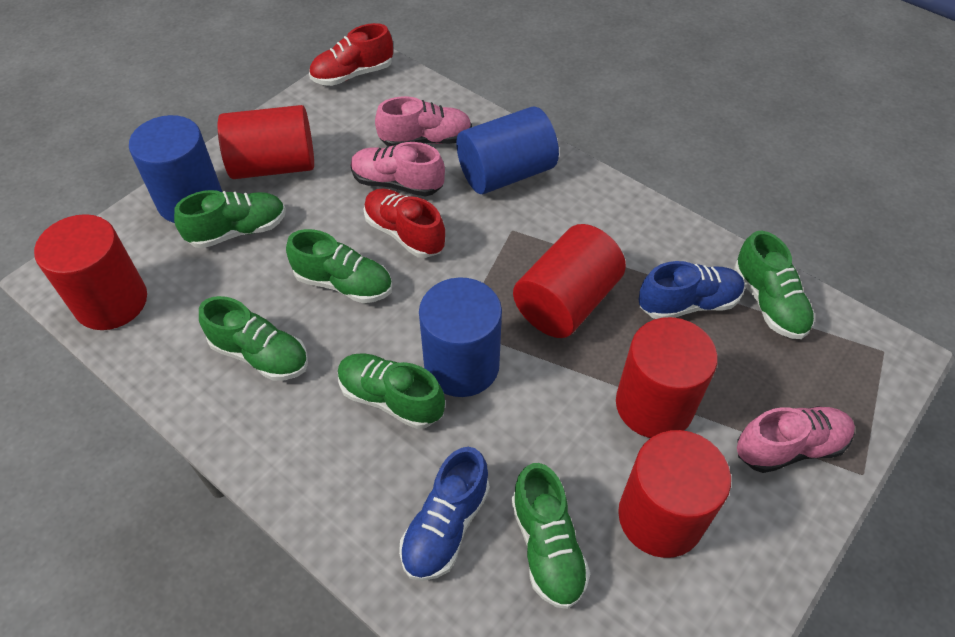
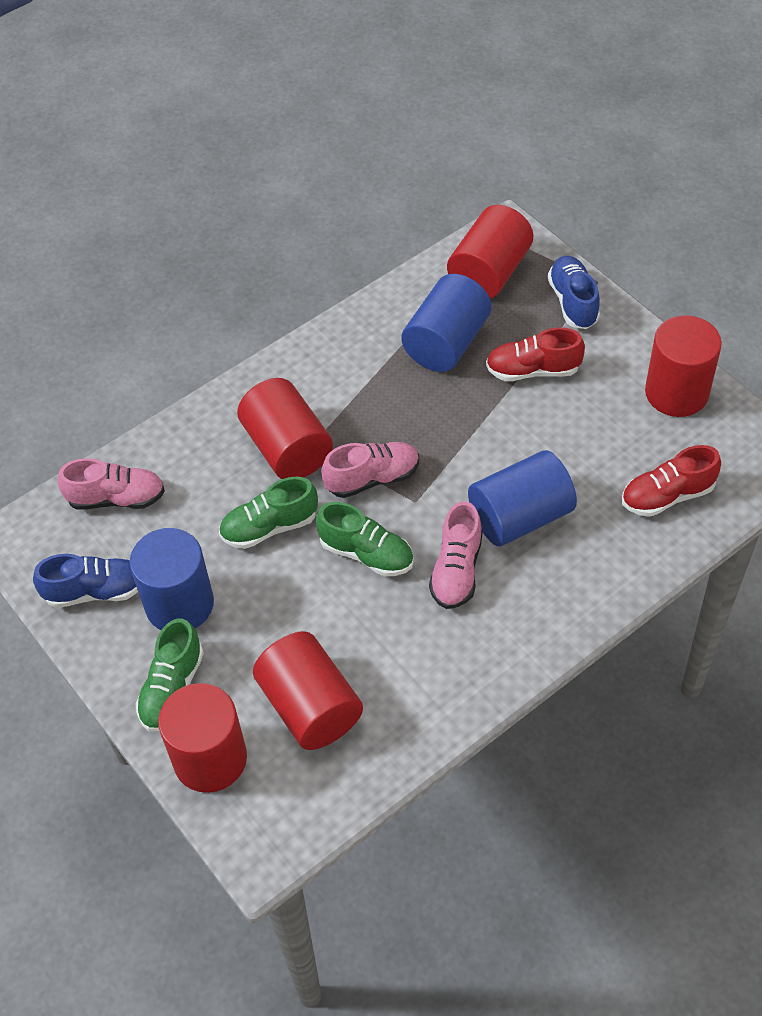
green shoe: 6 -> 3

